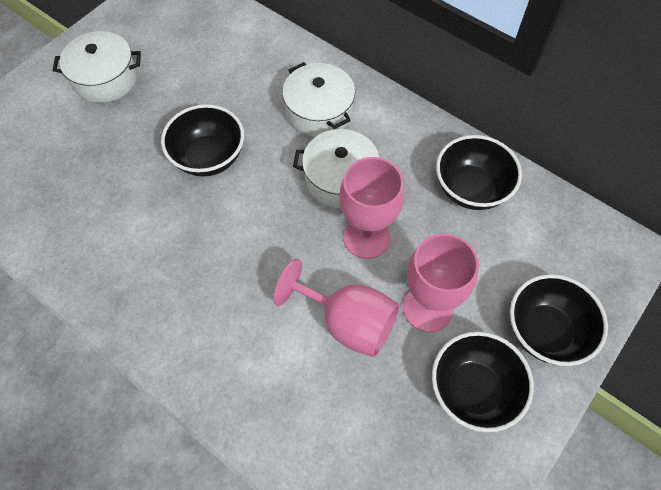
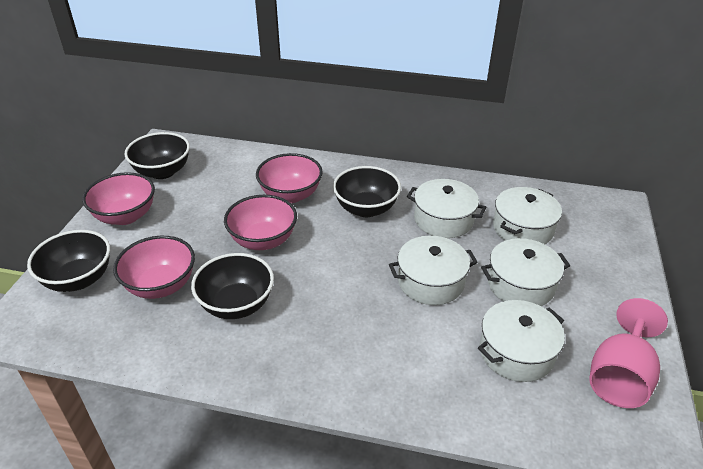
pink bowl: 0 -> 4
pink goblet: 3 -> 1
white pot: 3 -> 5

